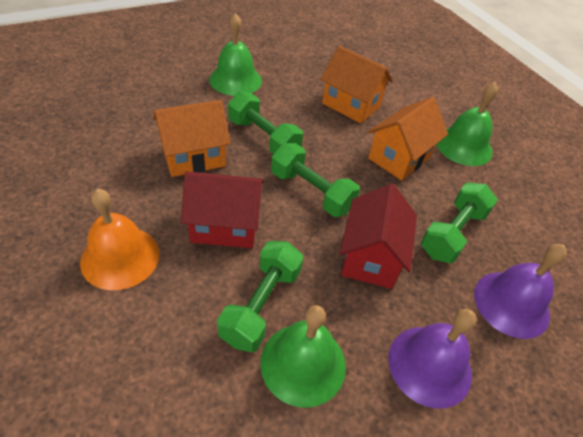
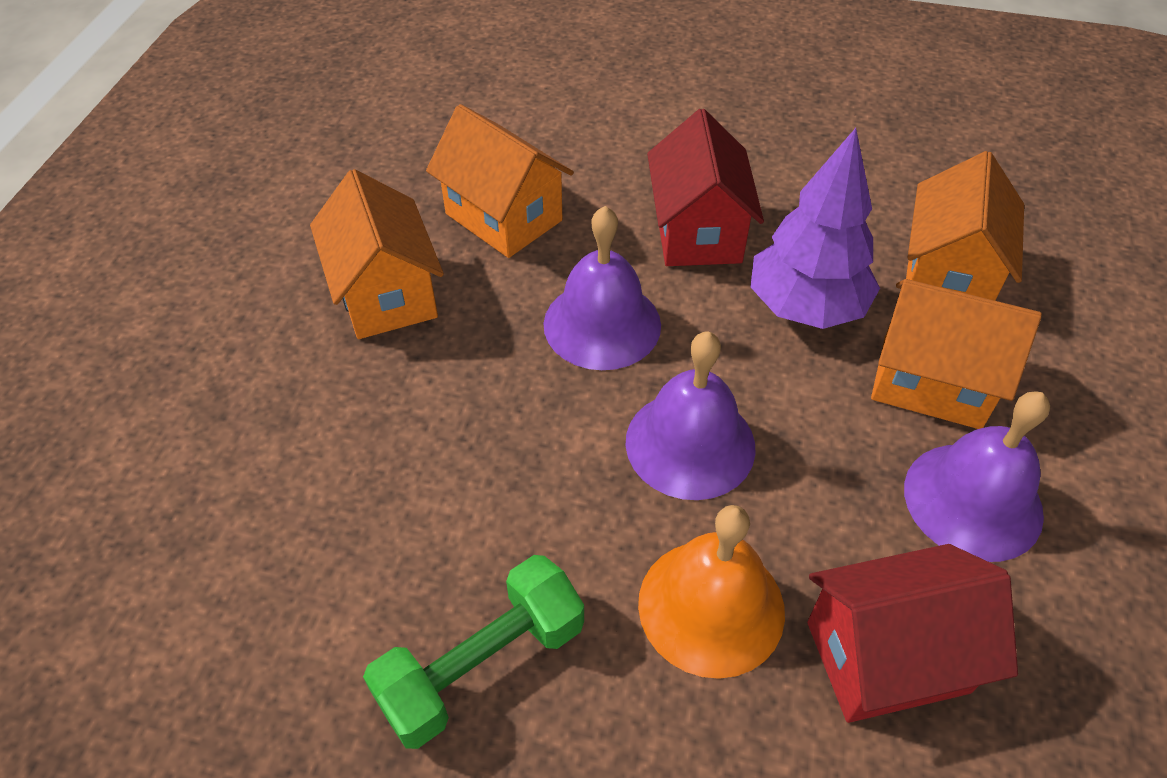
green bell: 3 -> 0
green dumbbell: 4 -> 1
orange house: 3 -> 4
purple bell: 2 -> 3
purple tree: 0 -> 1

